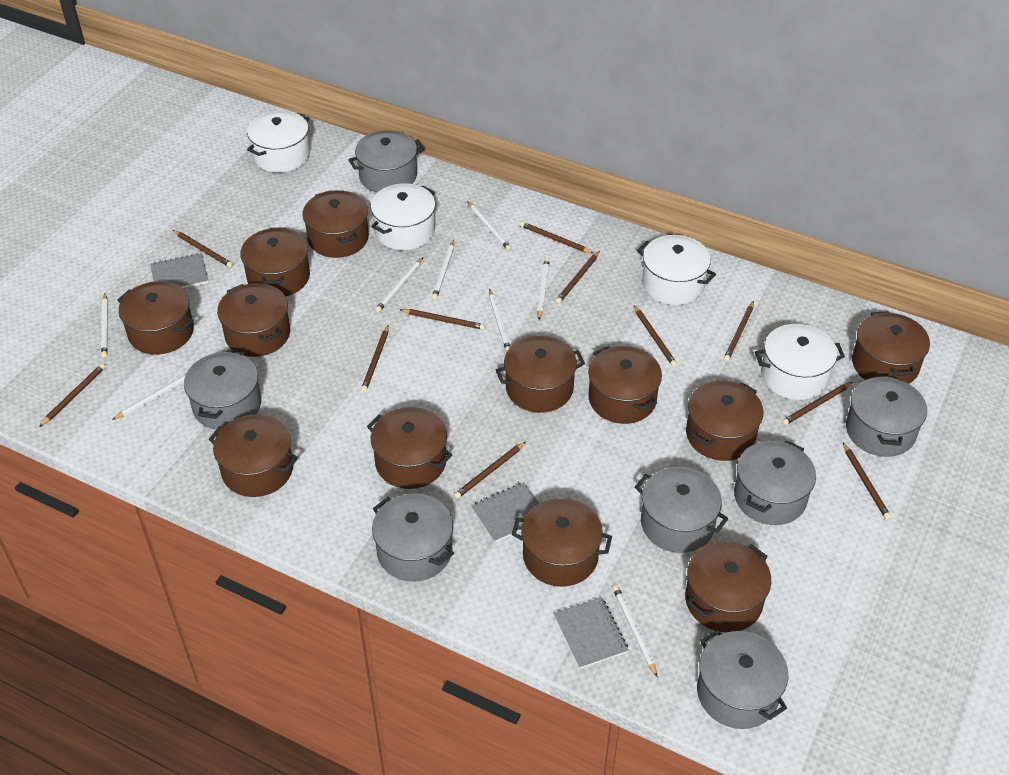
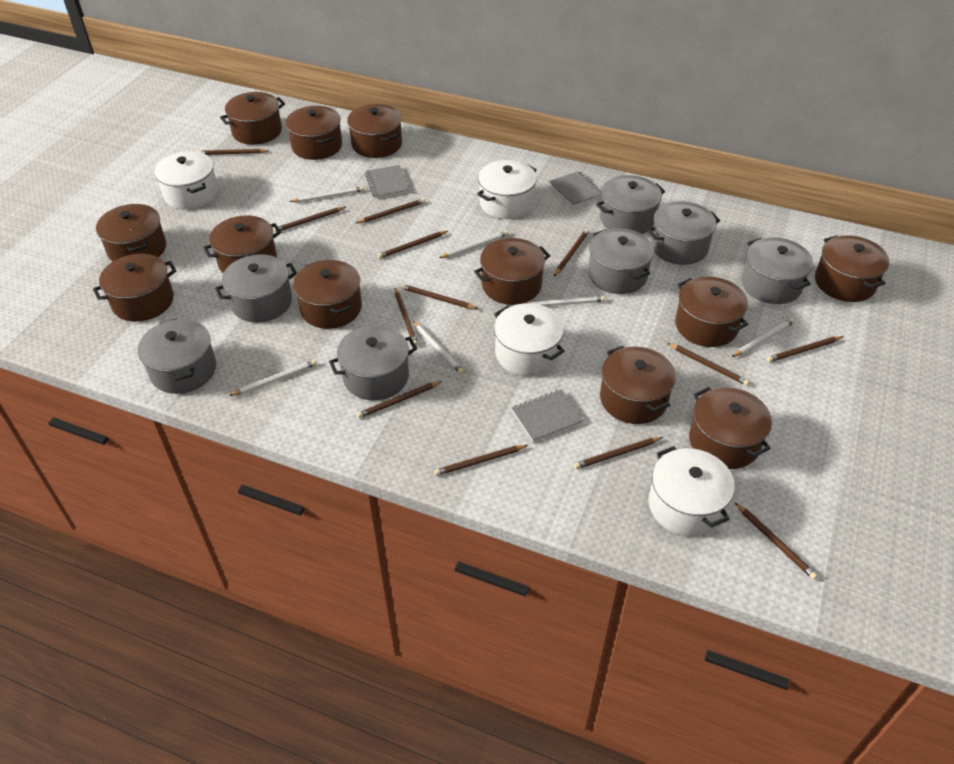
brown pencil: 11 -> 13
white pencil: 8 -> 6

